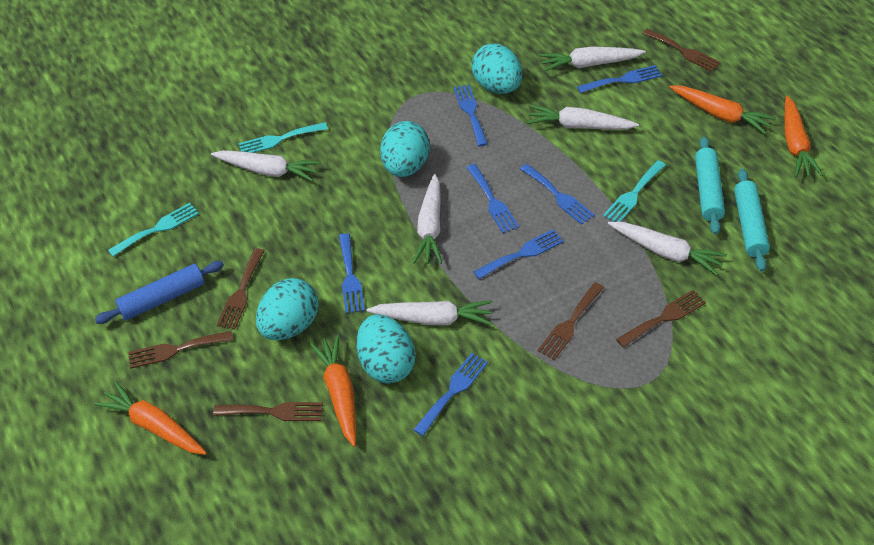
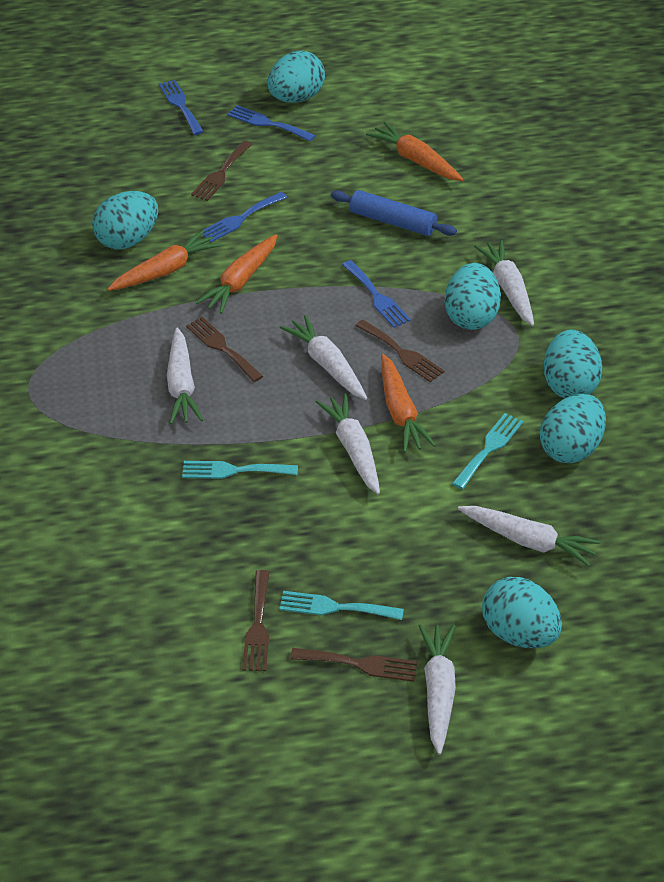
blue fork: 7 -> 4
brown fork: 6 -> 5
turquoise egg: 4 -> 6
turquoise rolling pin: 2 -> 0

